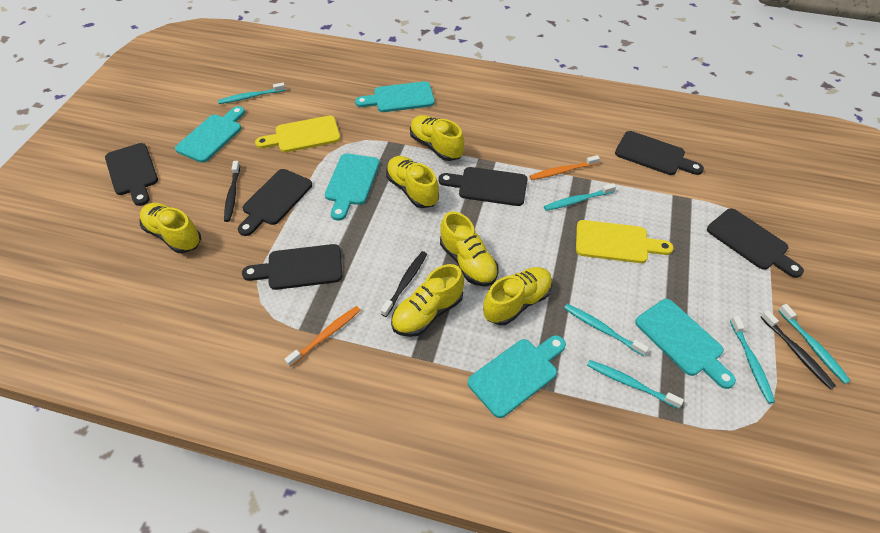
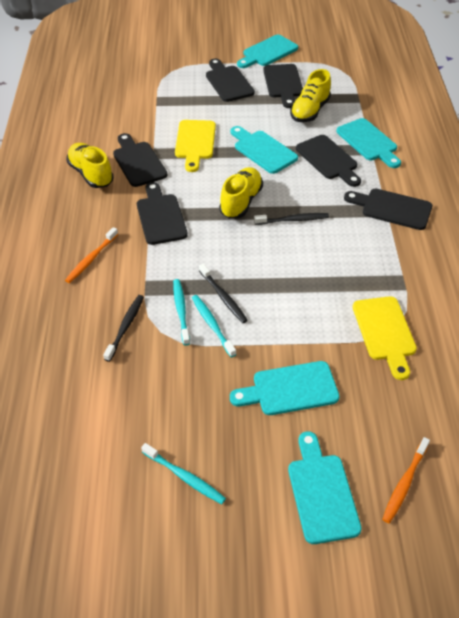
turquoise toothbrush: 6 -> 3
yellow shoe: 6 -> 3

